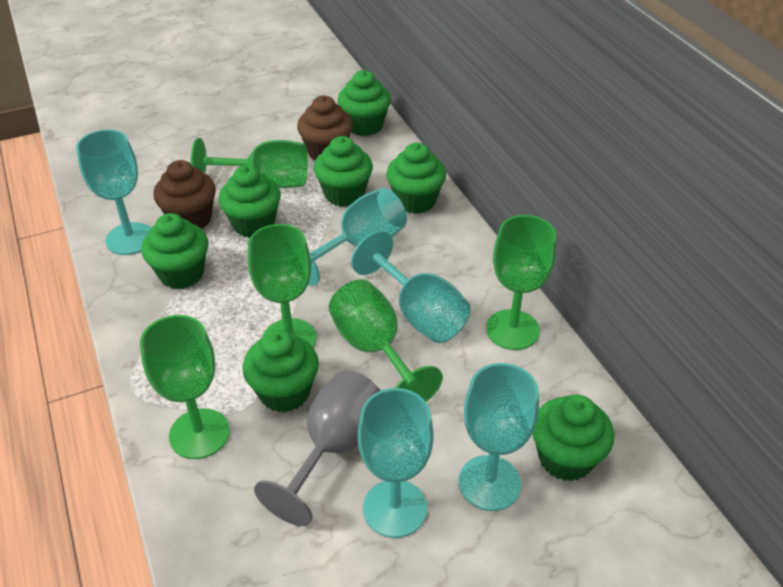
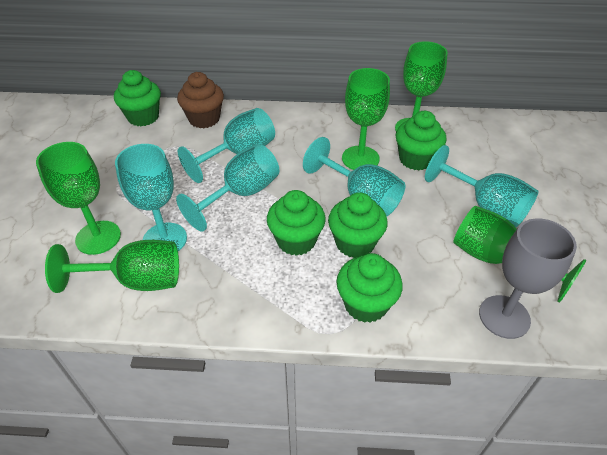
brown cupcake: 2 -> 1
green cupcake: 7 -> 5

